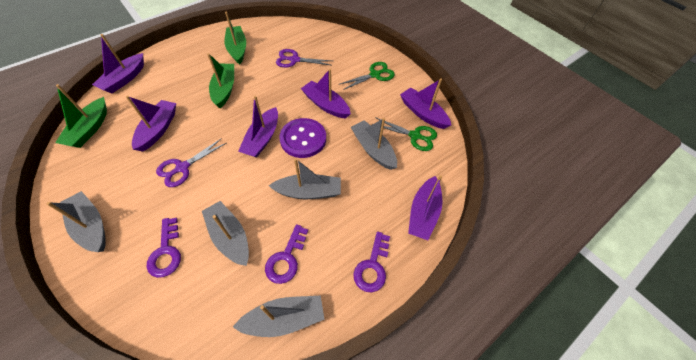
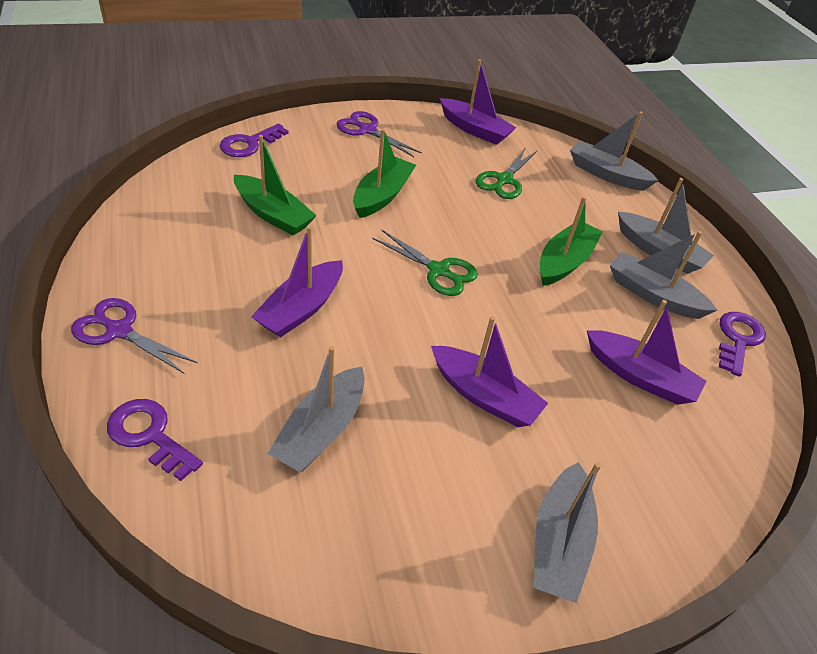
purple boat: 6 -> 4
purple button: 1 -> 0

